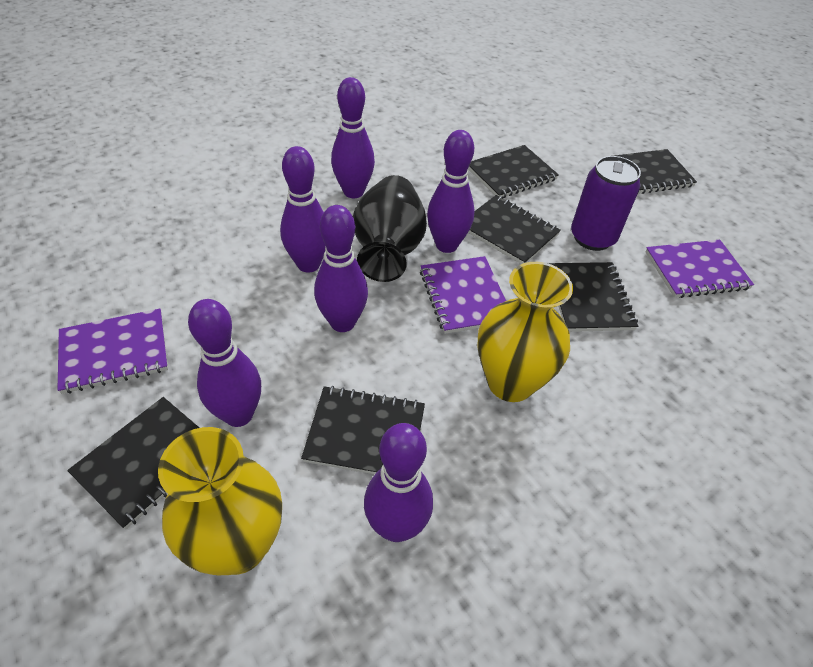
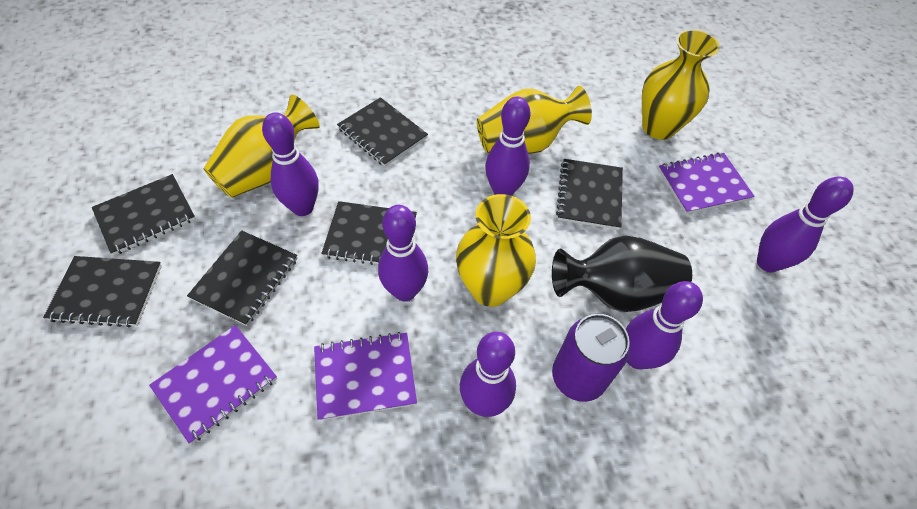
yellow vase: 2 -> 4

